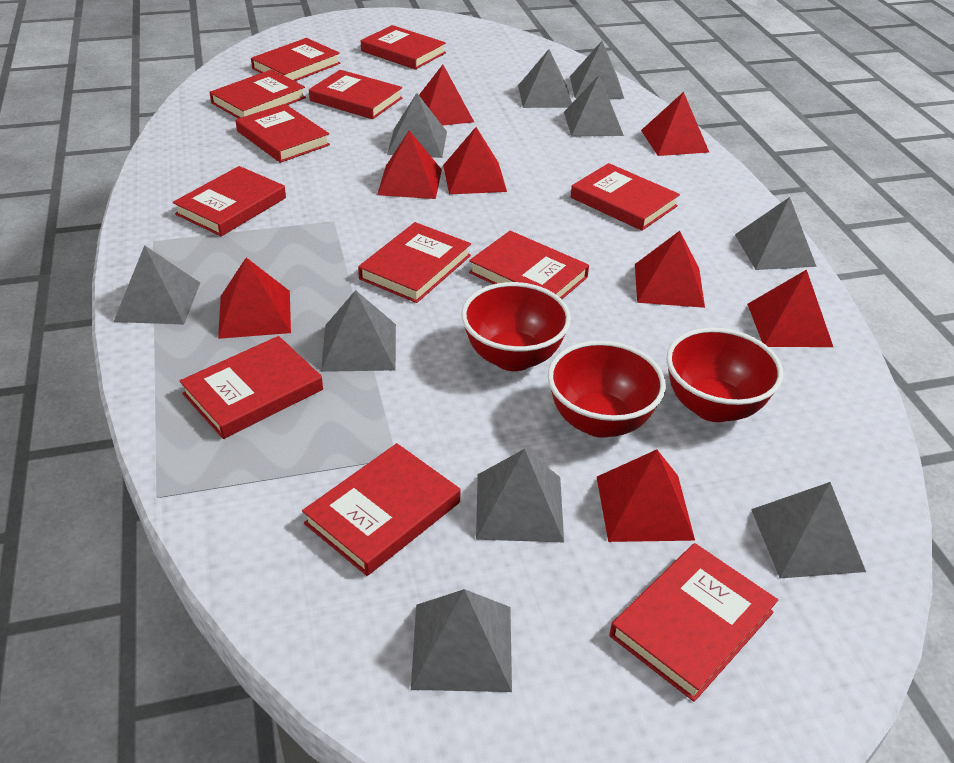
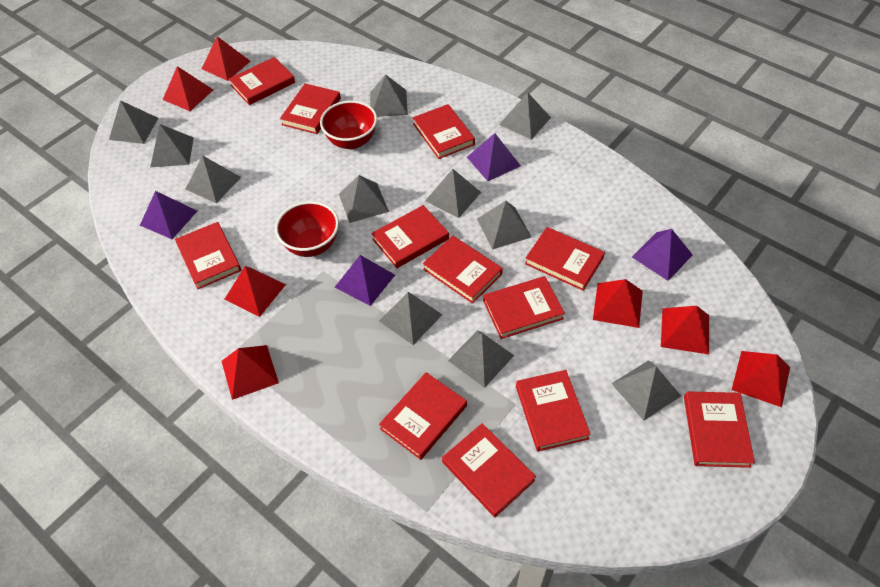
grey pyramid: 10 -> 11
purple pyramid: 0 -> 4
red bowl: 3 -> 2
red pyramid: 8 -> 7

